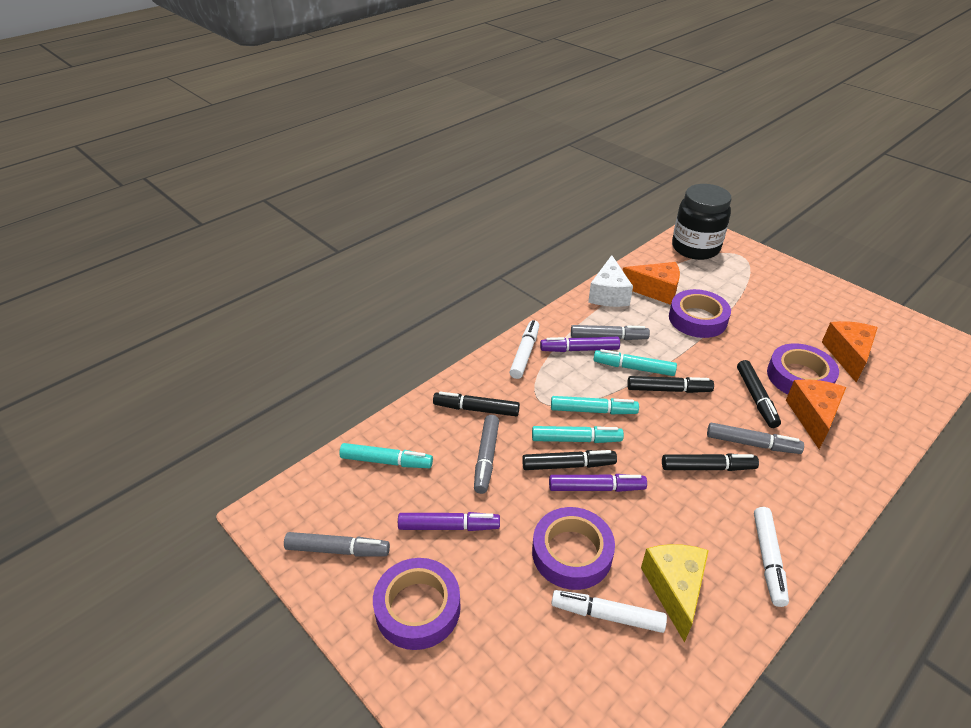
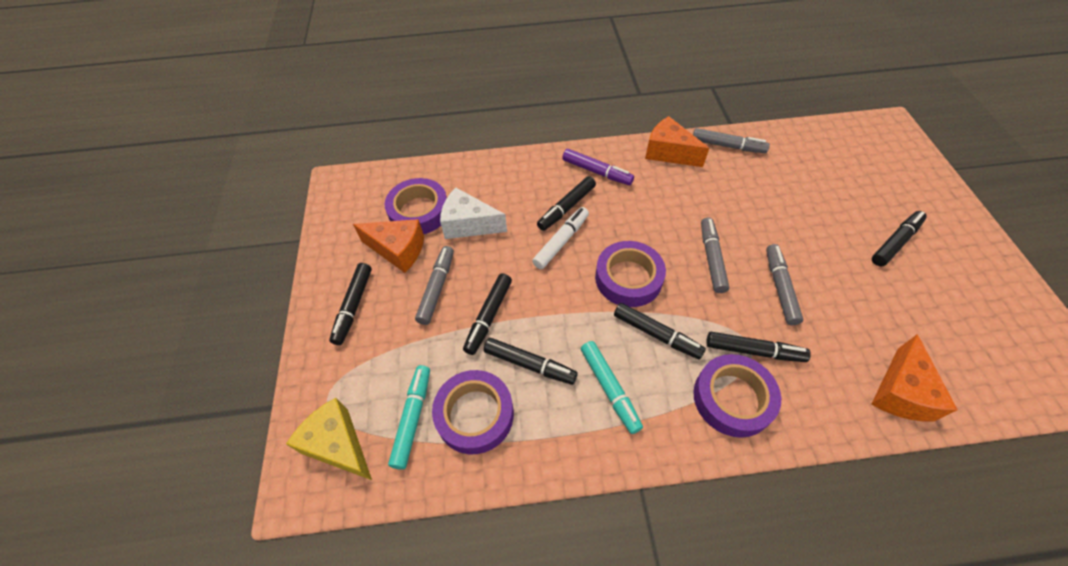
black jar: 1 -> 0
black marker: 5 -> 7
purple marker: 3 -> 1
turquoise marker: 4 -> 2
white marker: 3 -> 1

